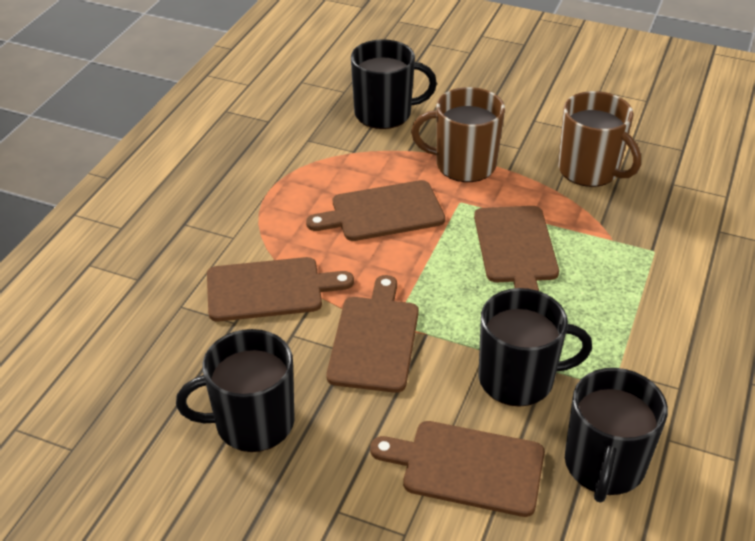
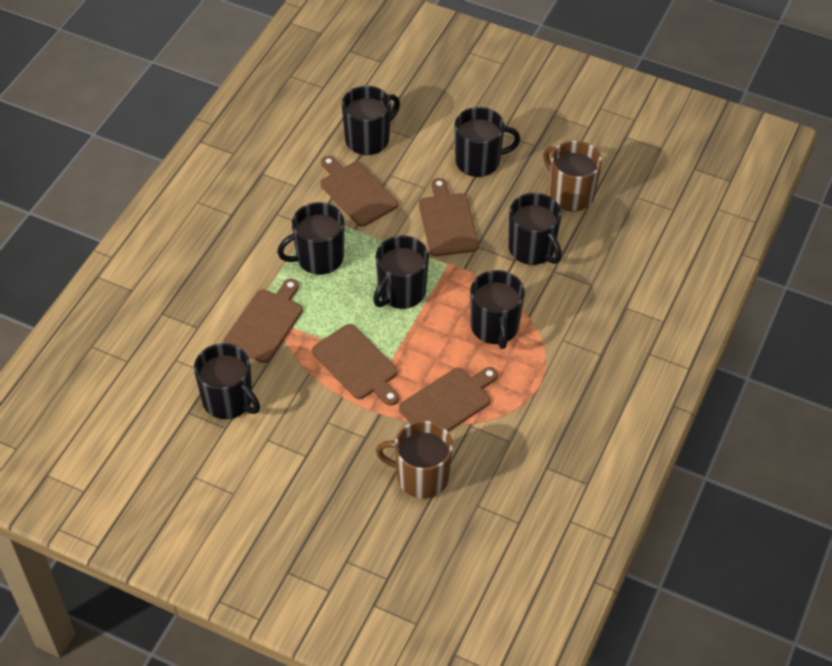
black mug: 4 -> 7

